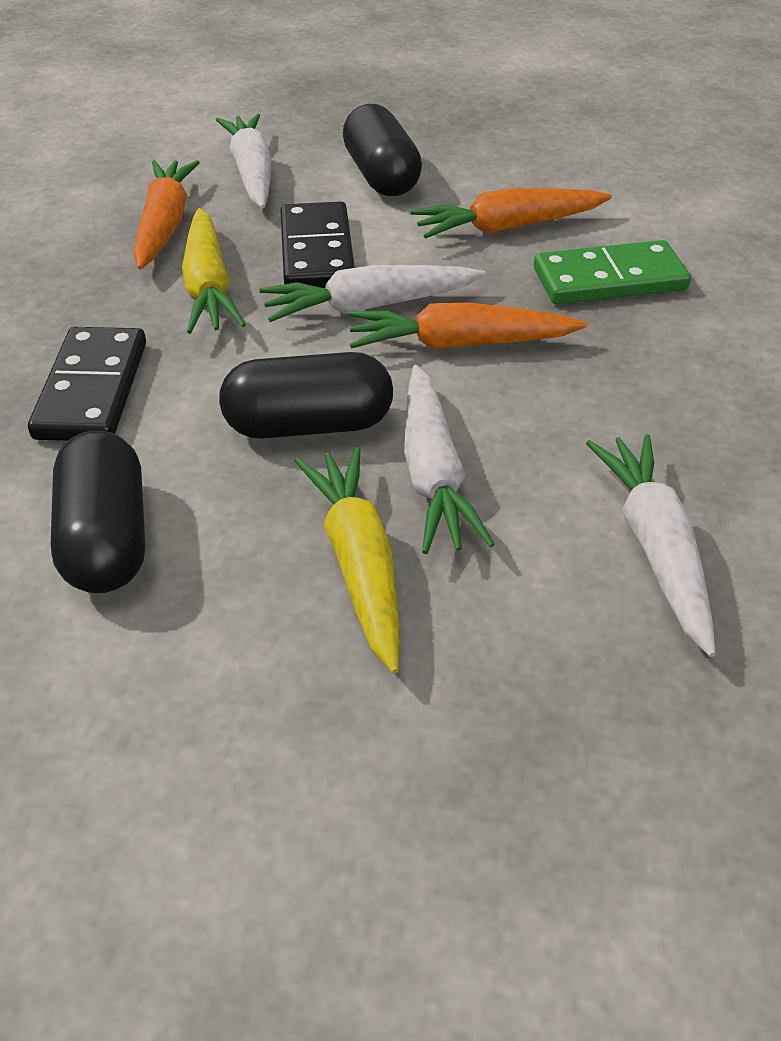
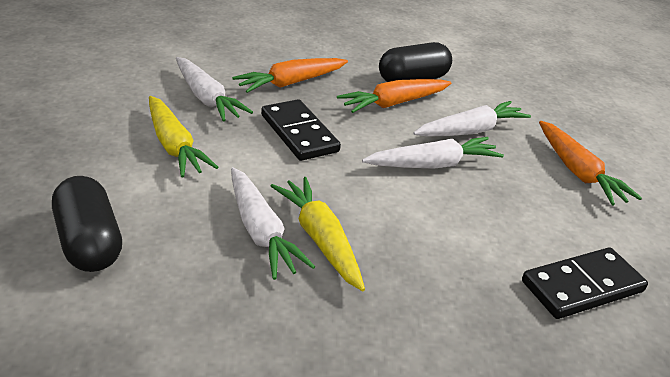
black capsule: 3 -> 2
green domino: 1 -> 0

